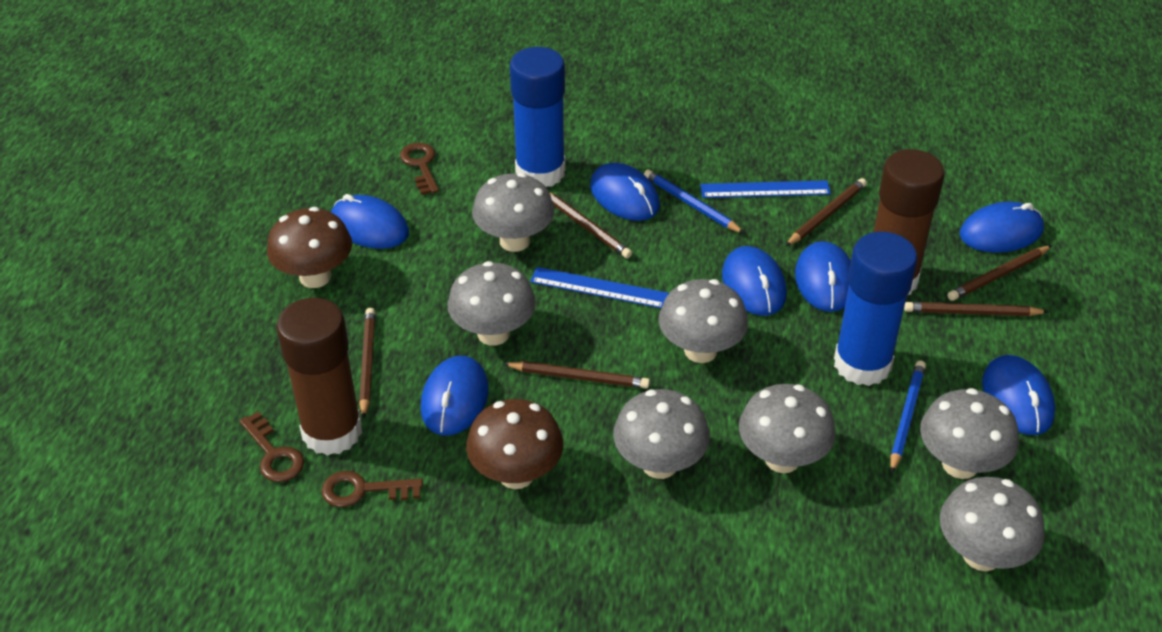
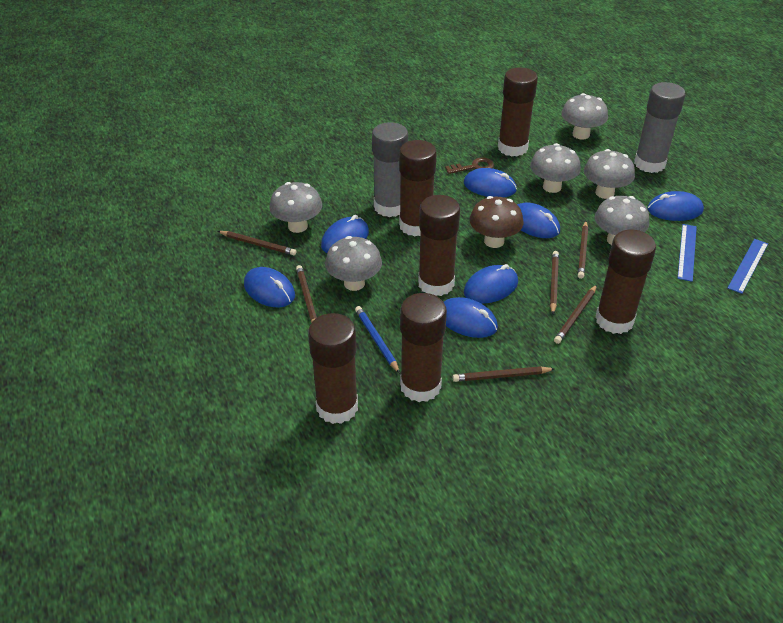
blue glue stick: 2 -> 0
blue pencil: 2 -> 1
brown glue stick: 2 -> 6
brown key: 3 -> 1
brown mushroom: 2 -> 1
grey glue stick: 0 -> 2
grey mushroom: 7 -> 6

